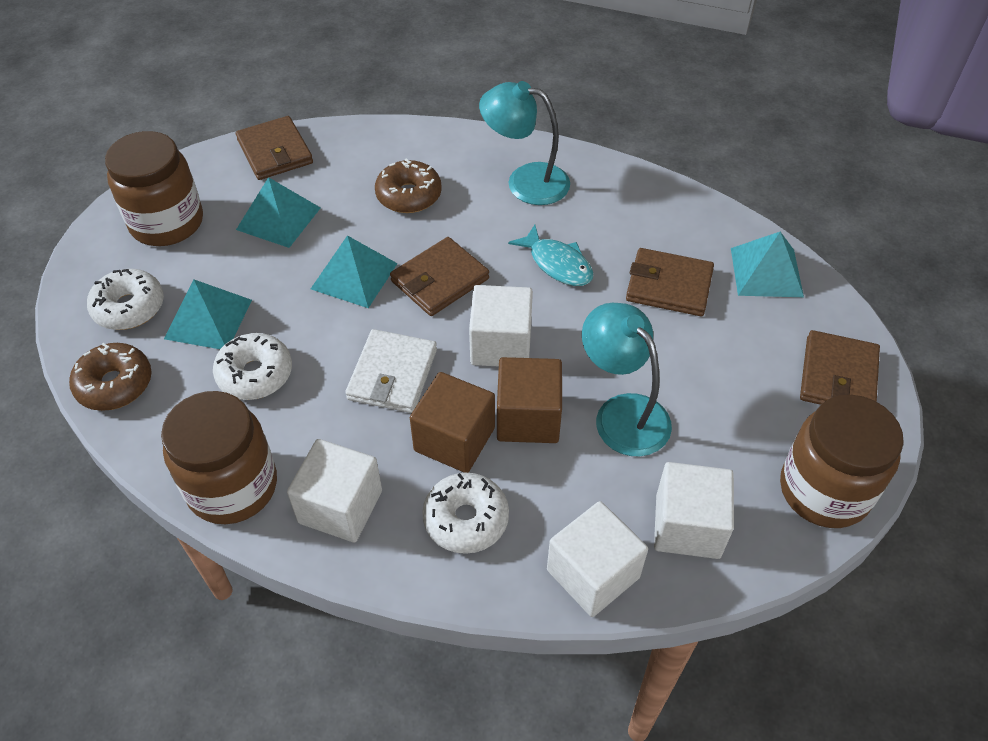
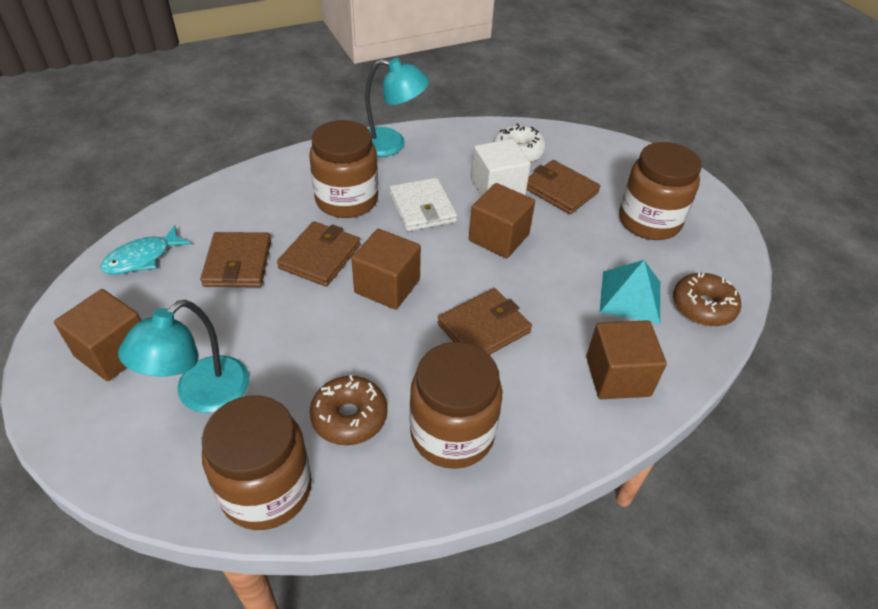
brown cube: 2 -> 4
brown jar: 3 -> 4
turquoise pyramid: 4 -> 1
white cube: 4 -> 1
white donut: 3 -> 1

